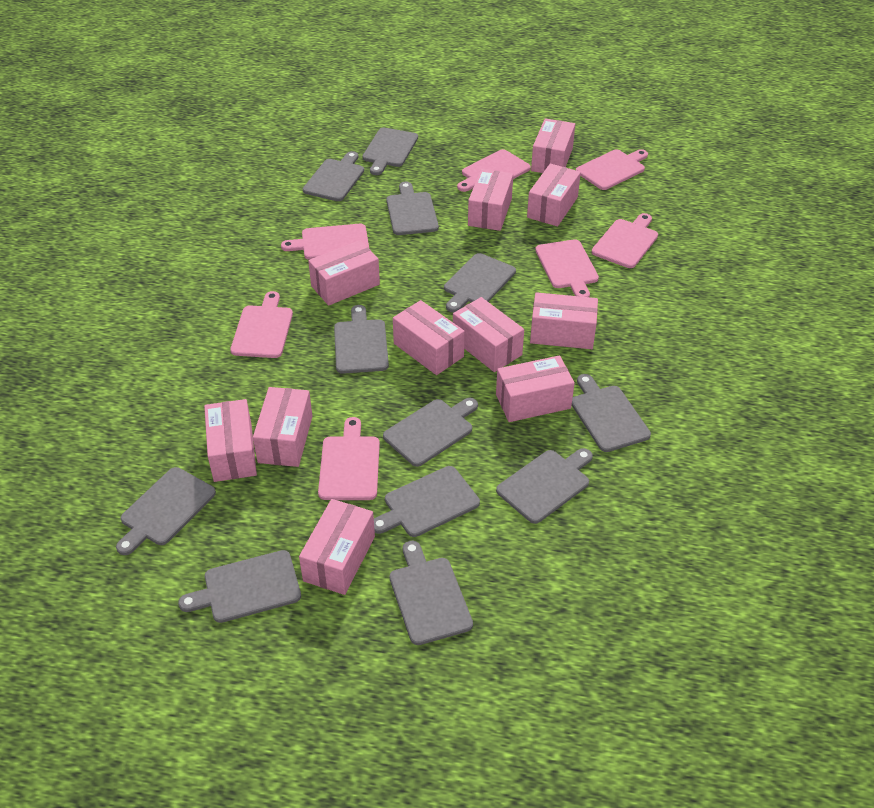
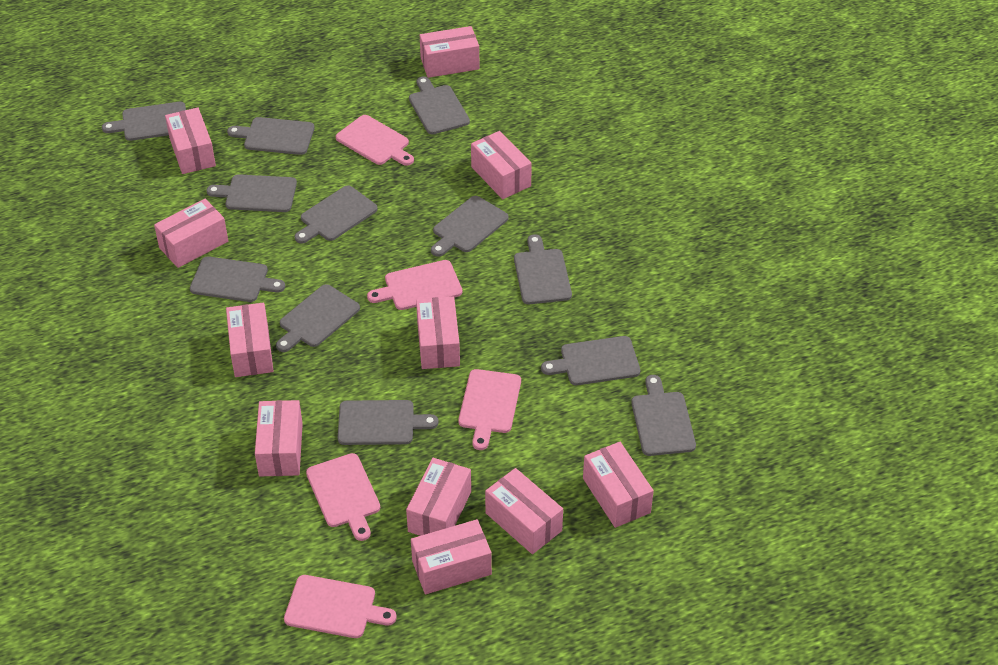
pink cutting board: 7 -> 5

